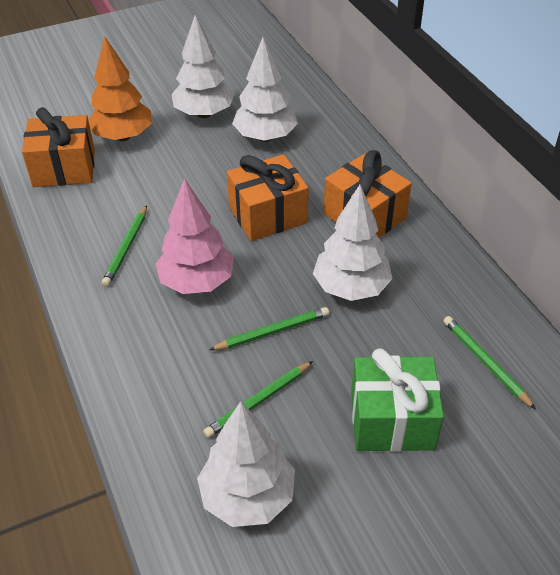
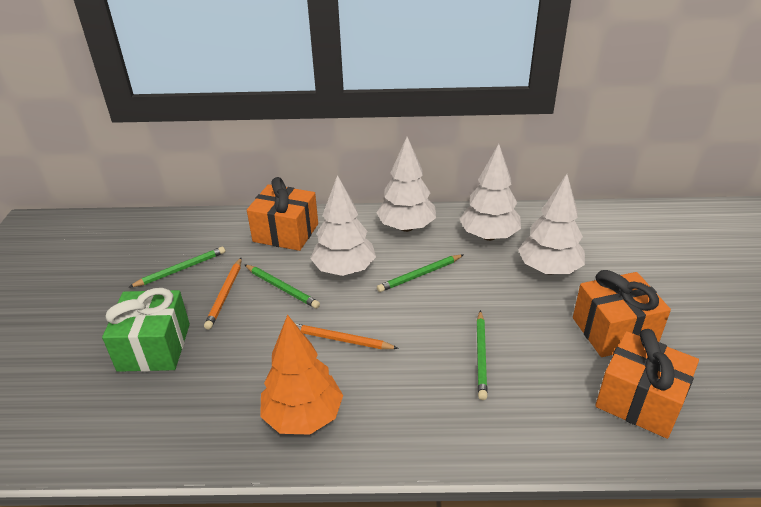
orange pencil: 0 -> 2
pink tree: 1 -> 0

